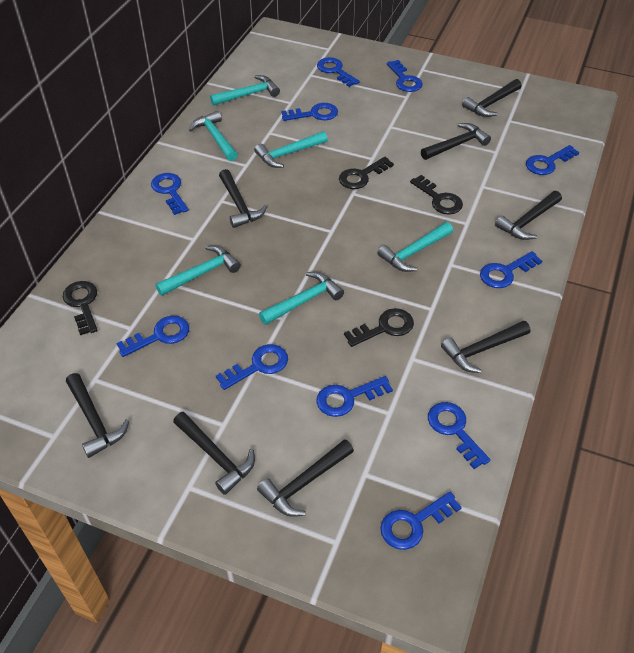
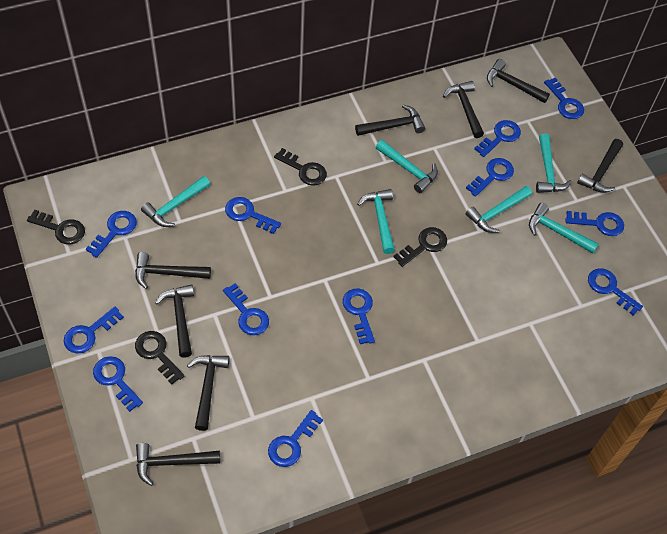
blue key: 11 -> 12

